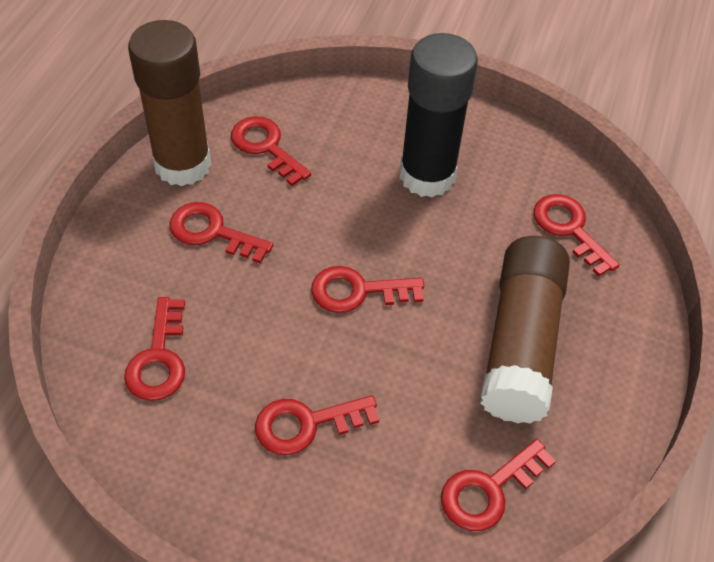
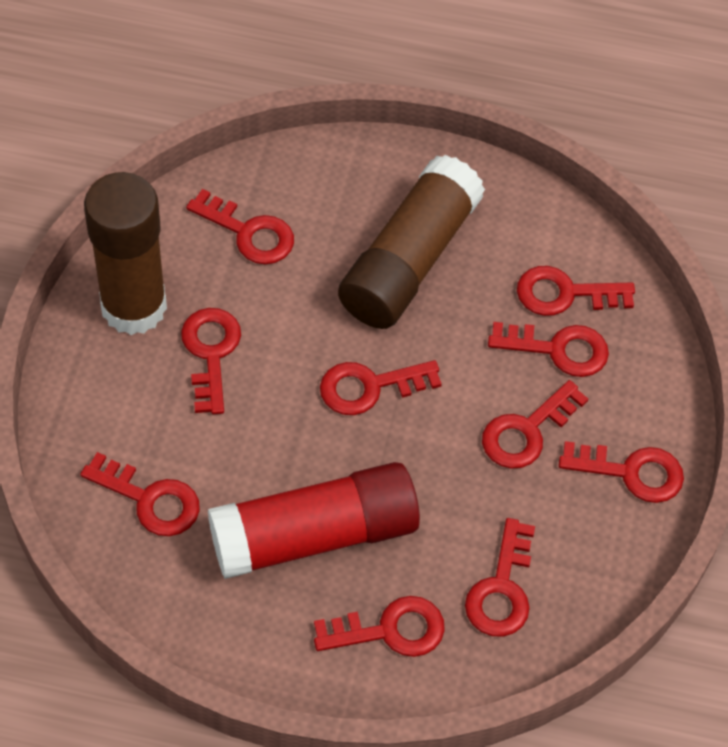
black glue stick: 1 -> 0
red glue stick: 0 -> 1
red key: 7 -> 10

